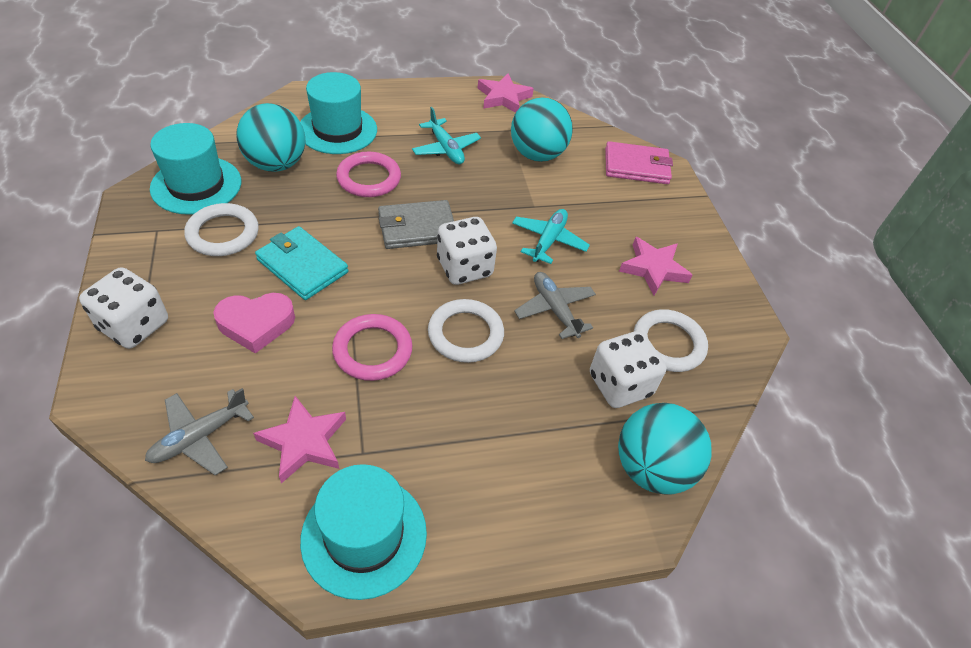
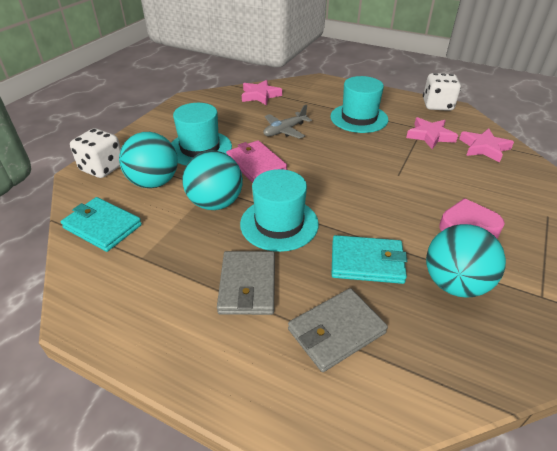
grey plane: 2 -> 1
grey wallet: 1 -> 2
pink ring: 2 -> 0
turquoise plane: 2 -> 0
turquoise wallet: 1 -> 2
white dice: 3 -> 2
white ring: 3 -> 0

